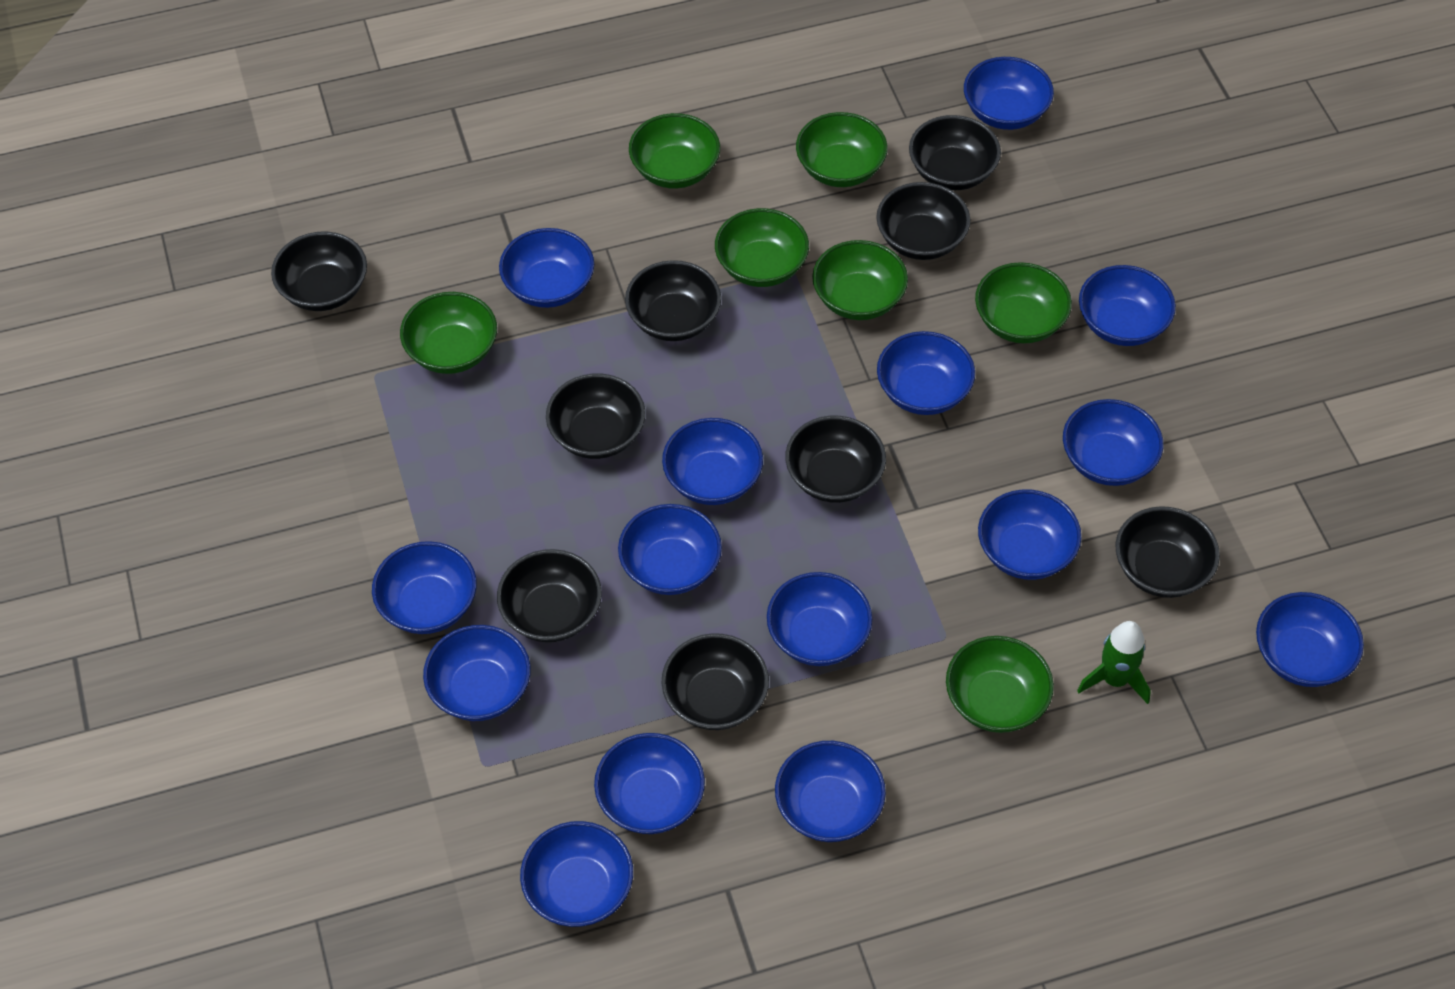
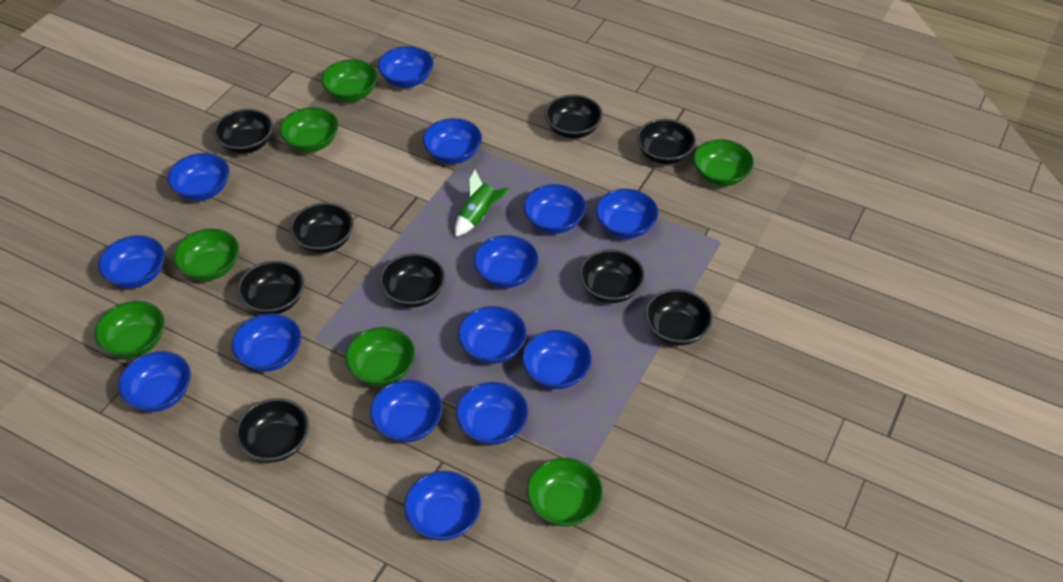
blue bowl: 15 -> 14

